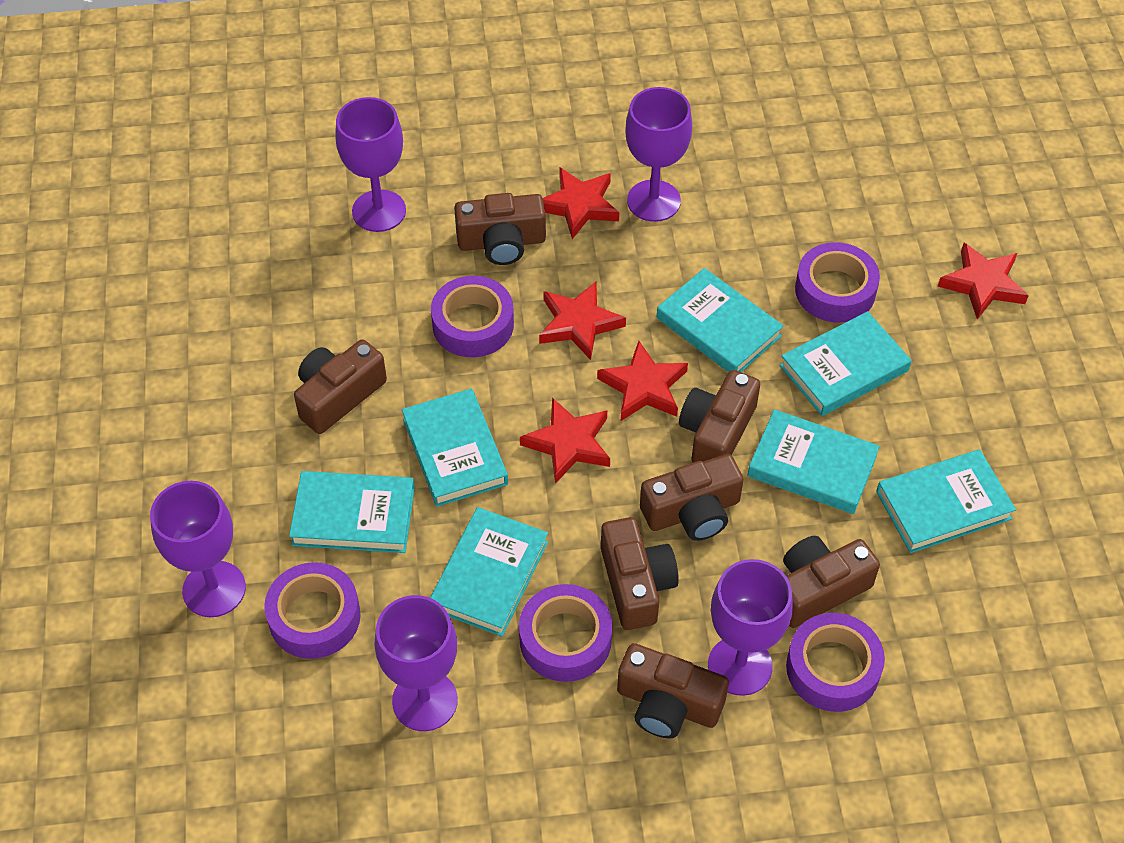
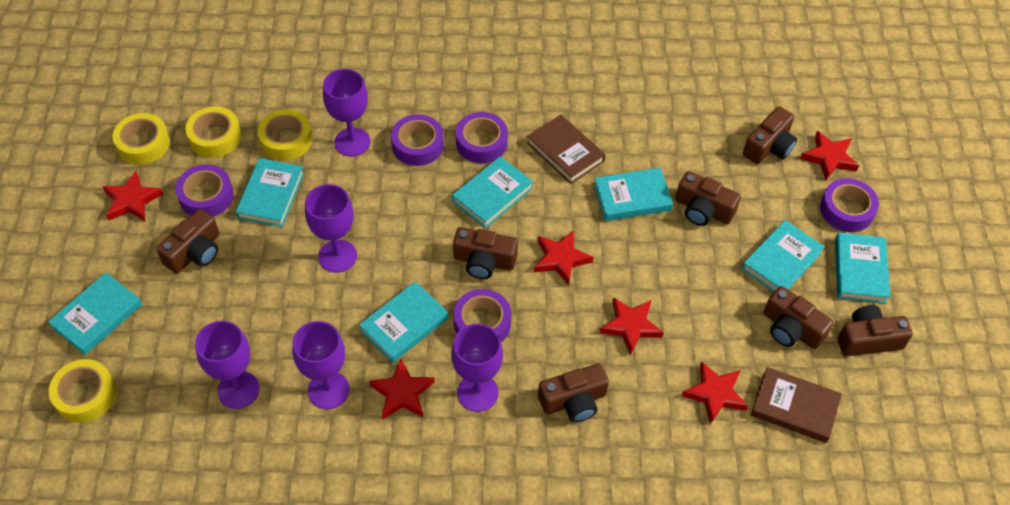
brown book: 0 -> 2
red star: 5 -> 6
yellow tape: 0 -> 4

